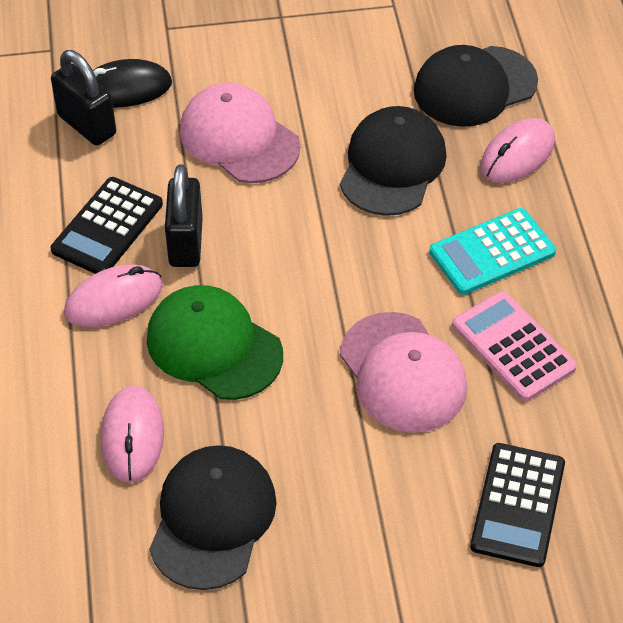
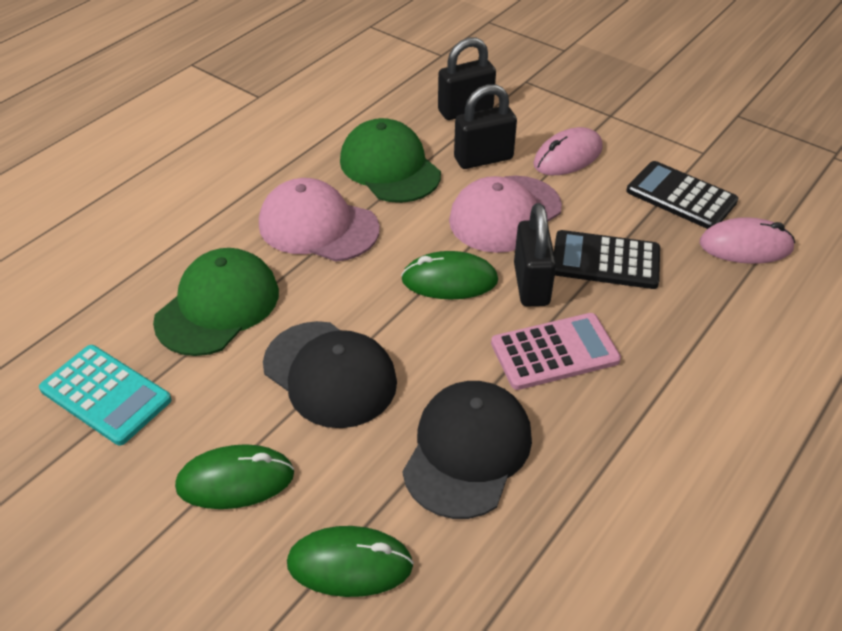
black cap: 3 -> 2
black mouse: 1 -> 0
black padlock: 2 -> 3
green cap: 1 -> 2
green mouse: 0 -> 3
pink mouse: 3 -> 2

